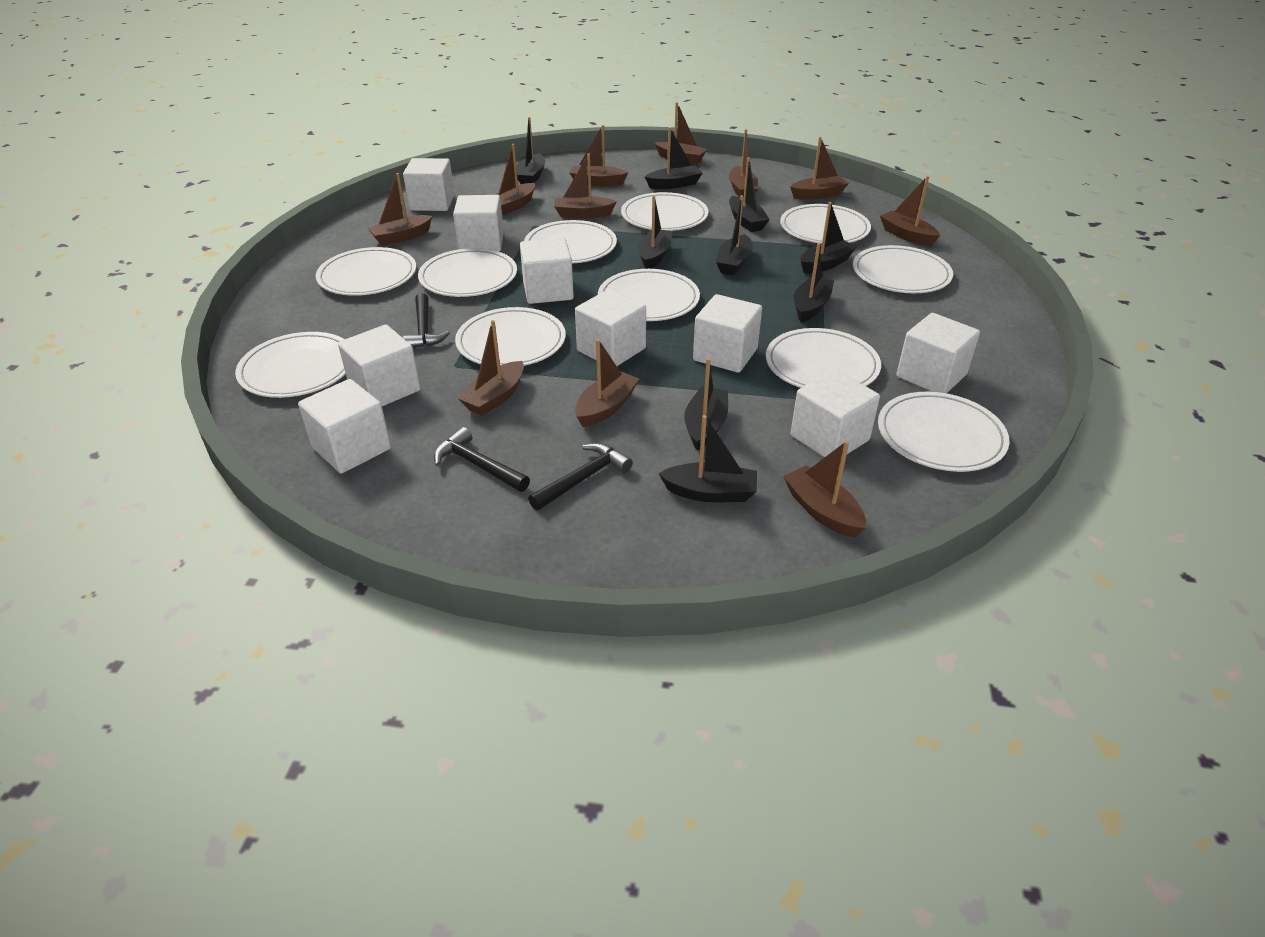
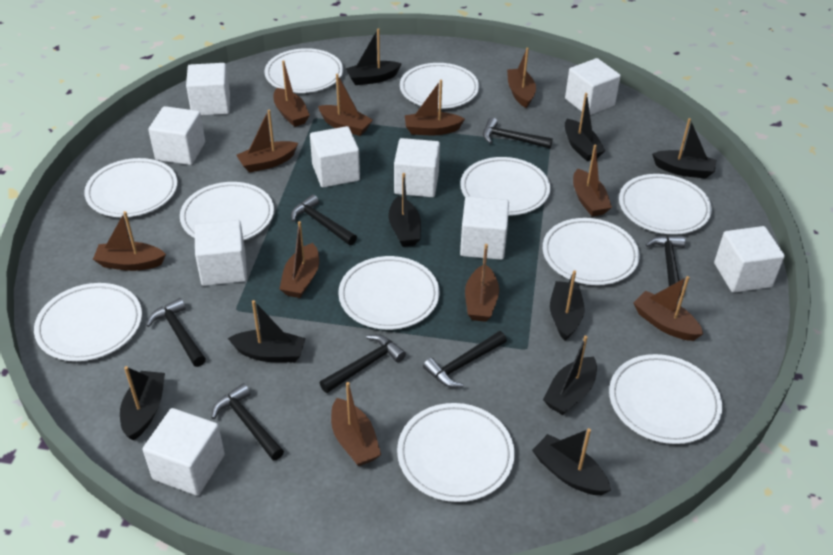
black hammer: 3 -> 7

